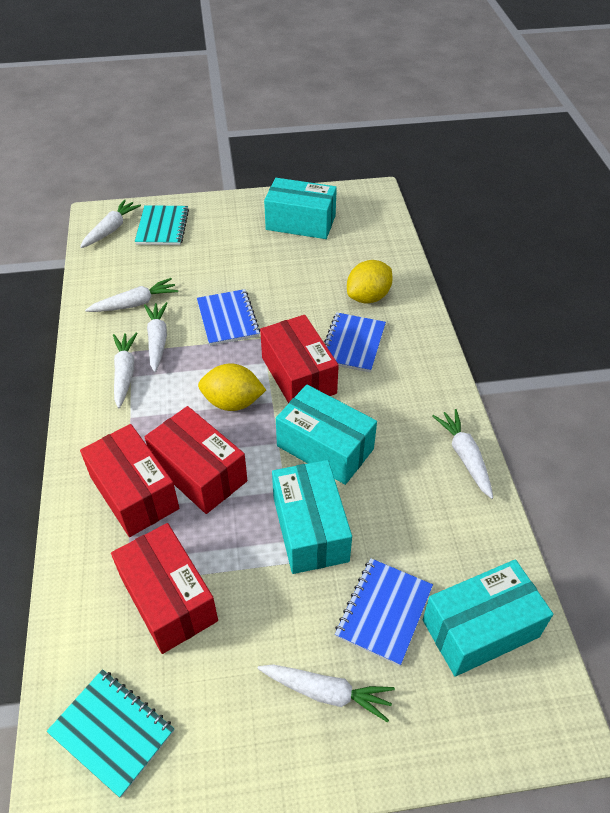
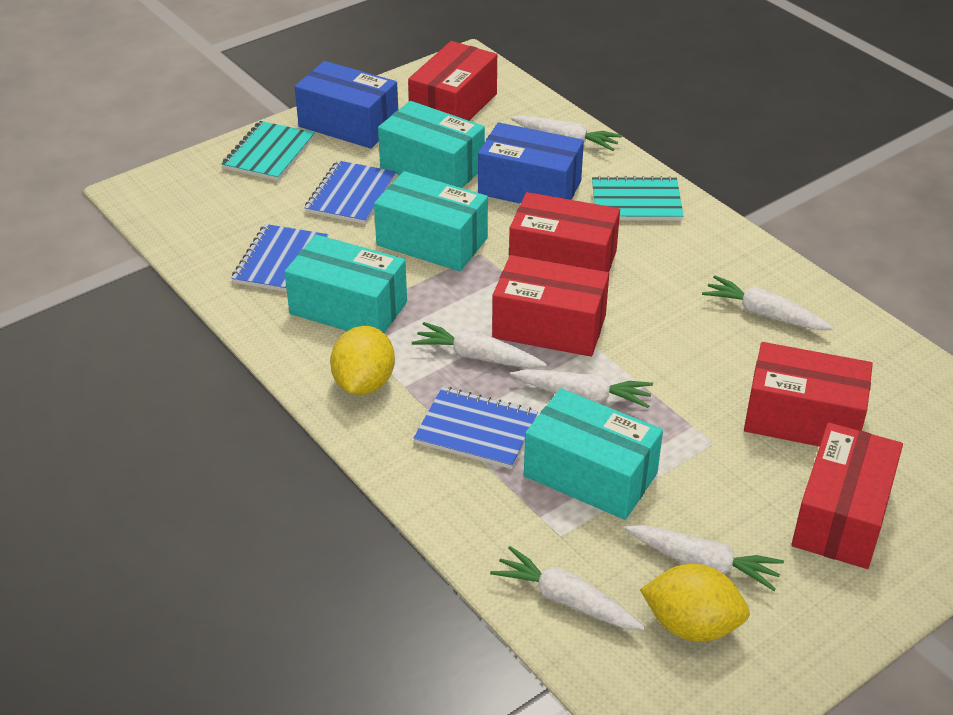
blue box: 0 -> 2
red box: 4 -> 5

